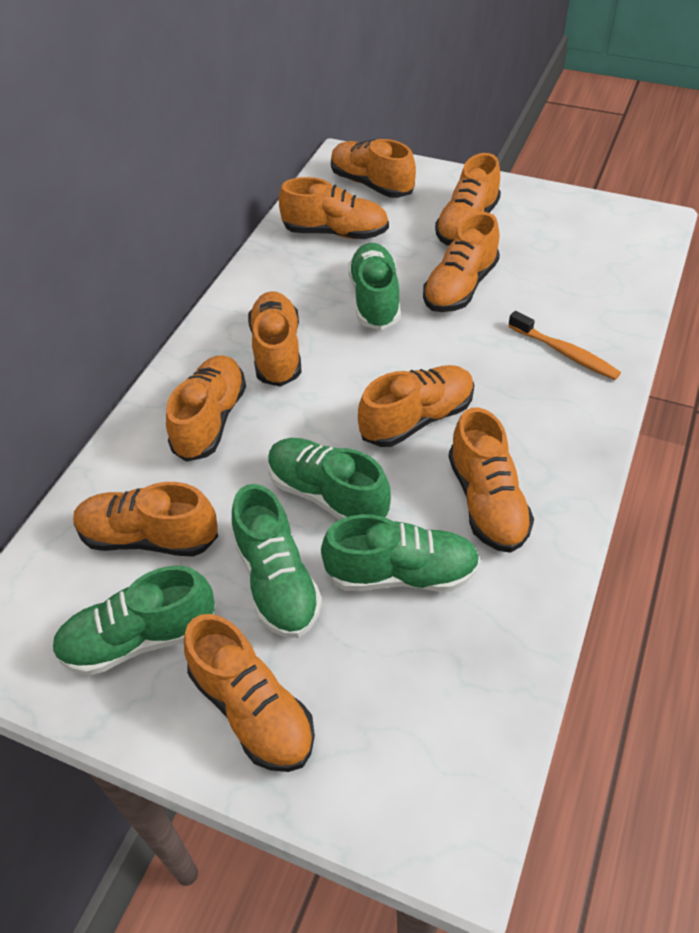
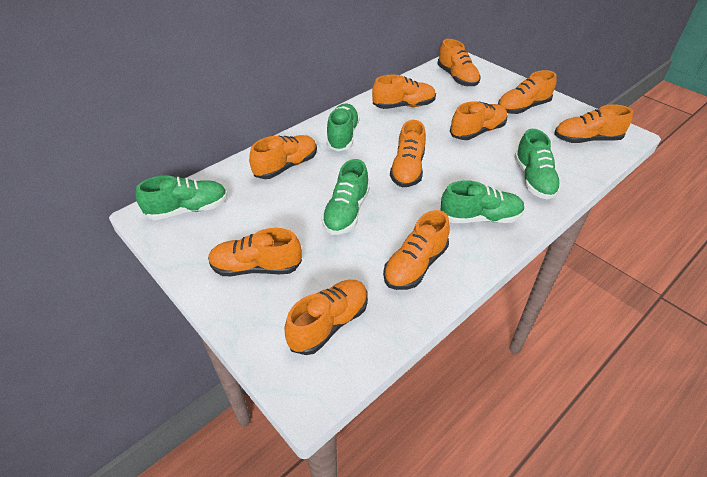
orange toothbrush: 1 -> 0

